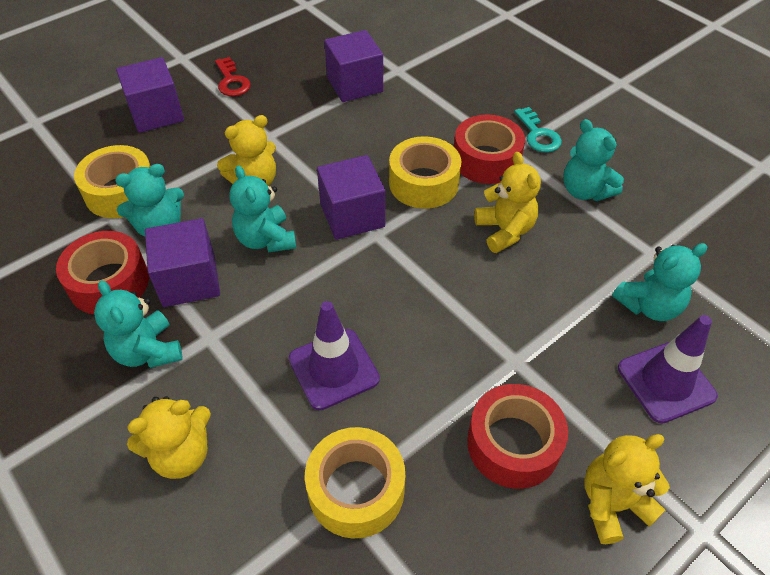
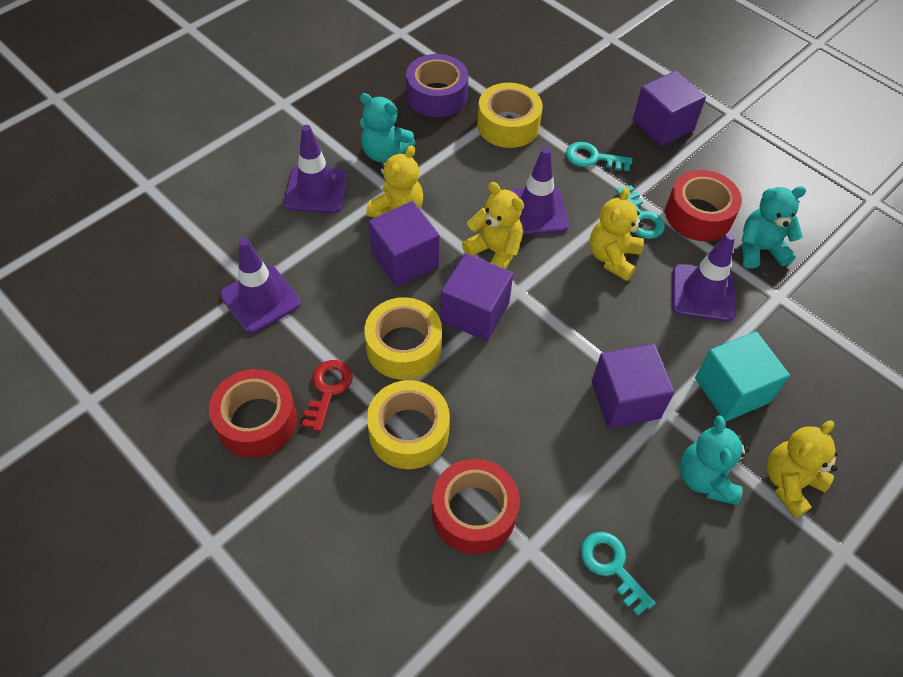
purple tape: 0 -> 1
purple traffic cone: 2 -> 4
turquoise cube: 0 -> 1
turquoise key: 1 -> 3
turquoise teddy bear: 5 -> 3

